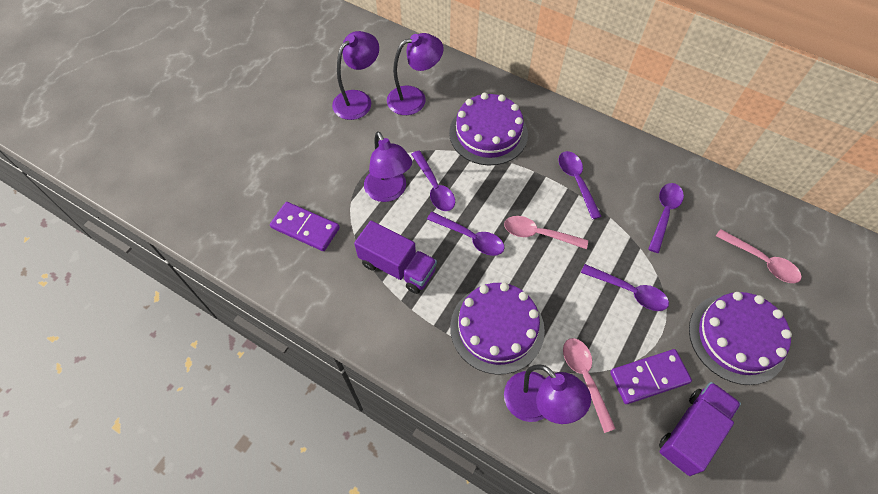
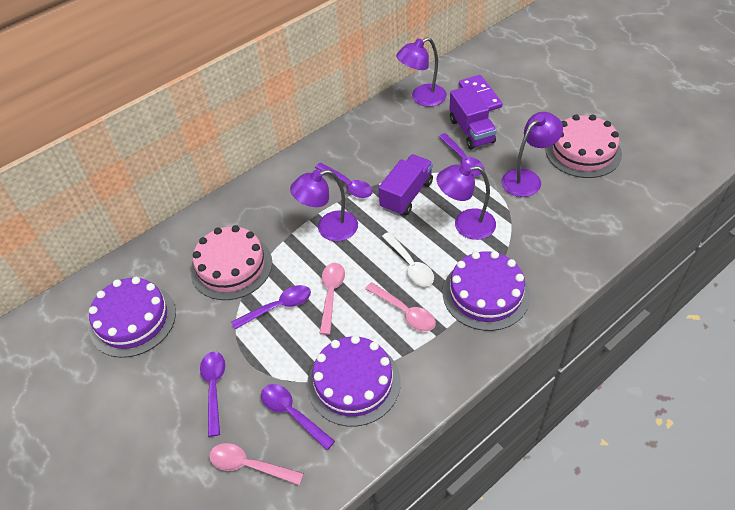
pink cake: 0 -> 2
purple domino: 2 -> 1
white spoon: 0 -> 1

